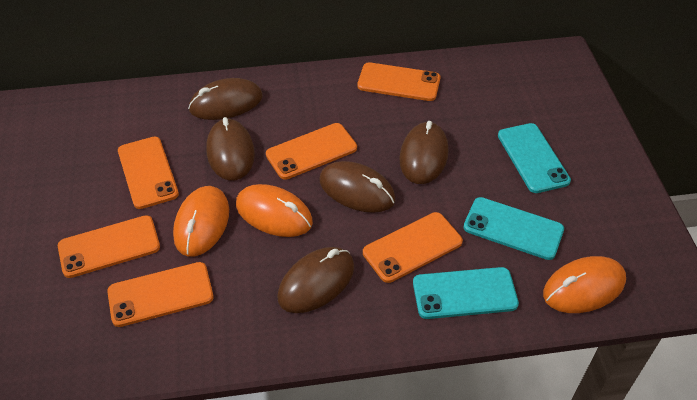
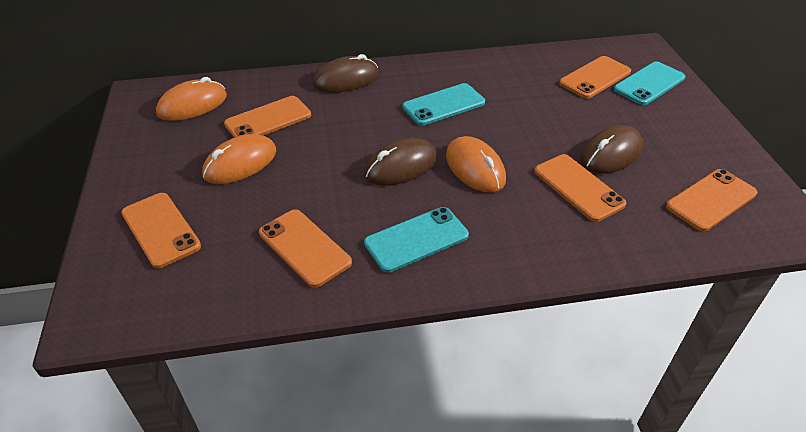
brown mouse: 5 -> 3

